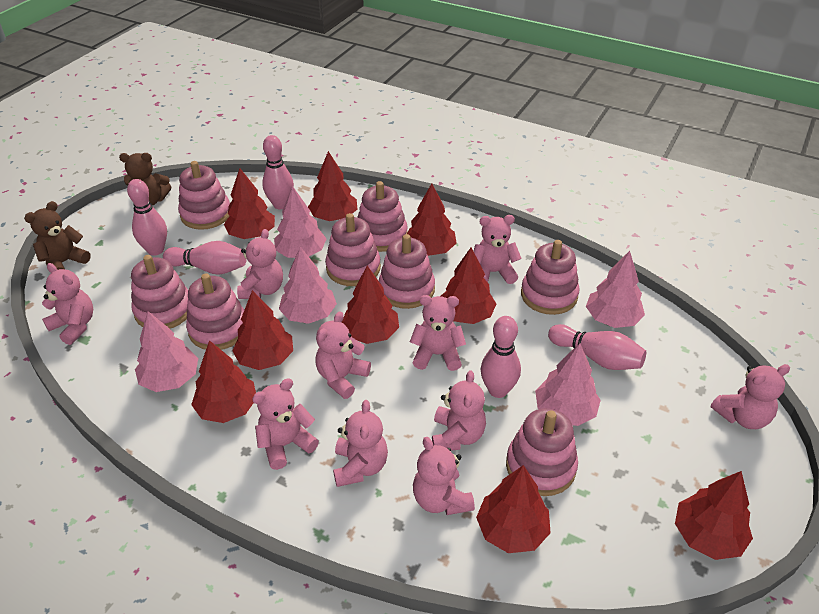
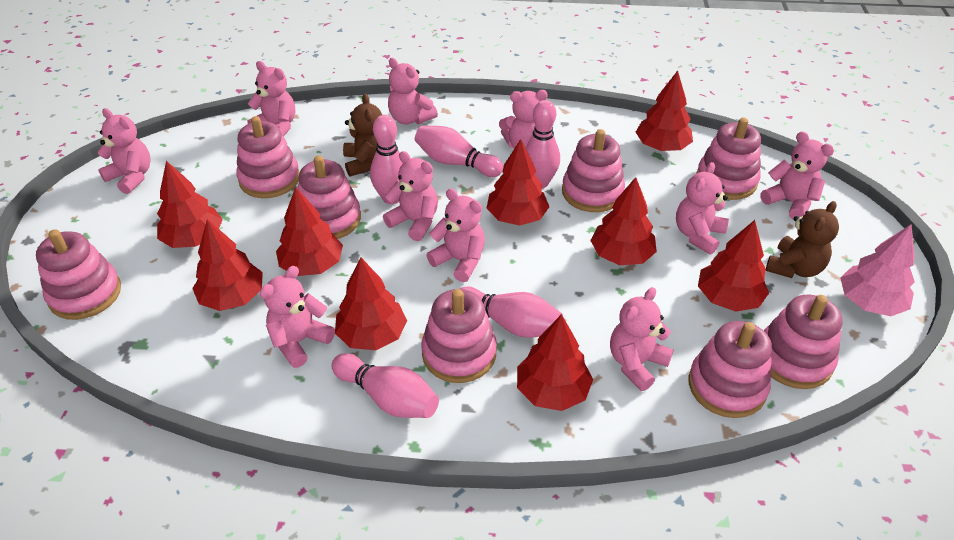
pink tree: 5 -> 1

